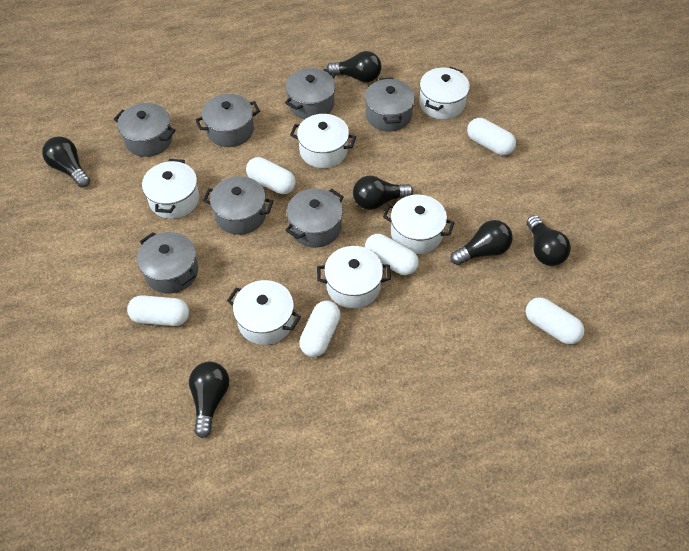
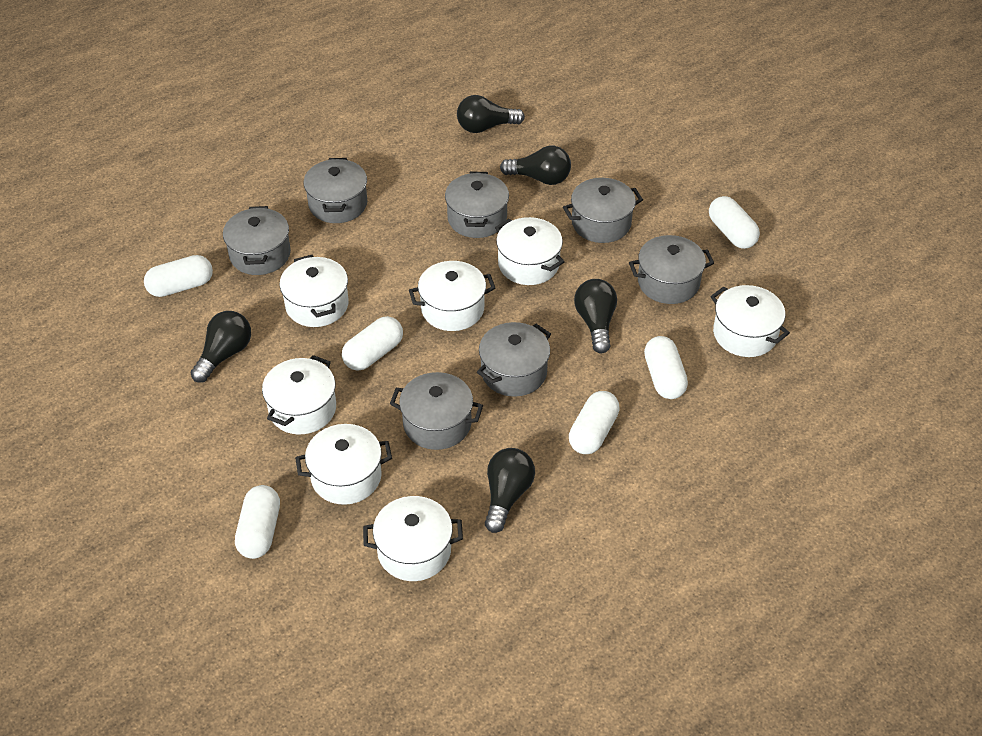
black light bulb: 6 -> 5
white pot: 6 -> 7

